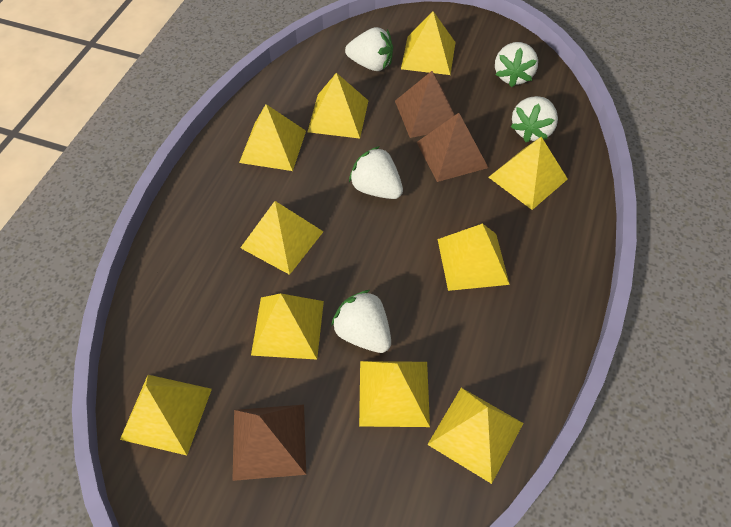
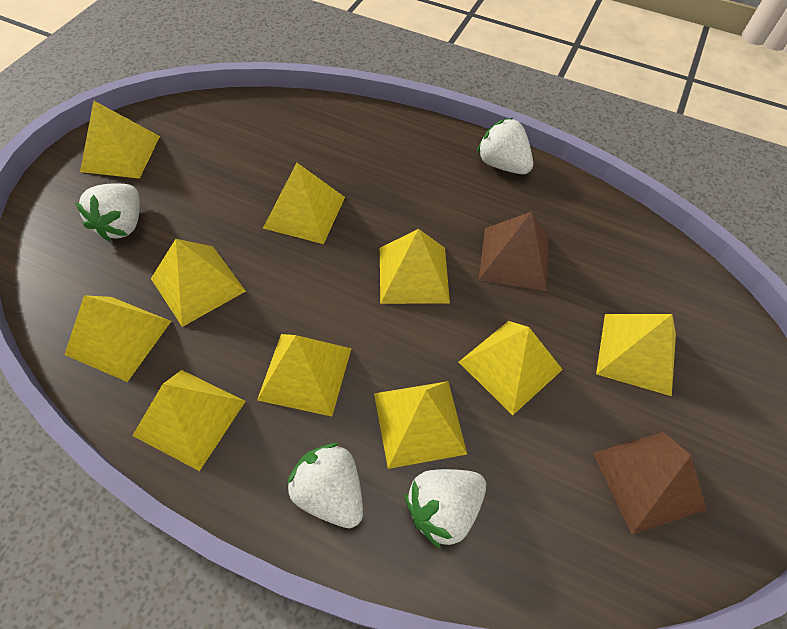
brown pyramid: 3 -> 2
white strawberry: 5 -> 4

